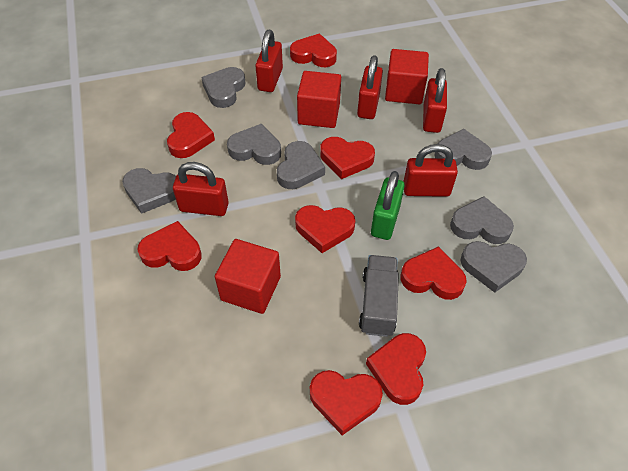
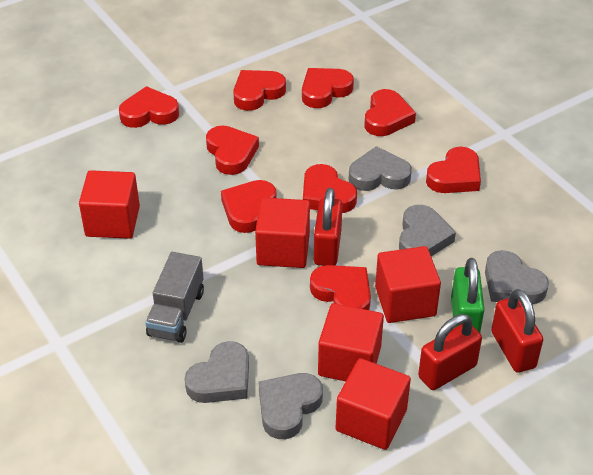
grey heart: 7 -> 5
red cube: 3 -> 5
red heart: 8 -> 9
red padlock: 5 -> 3

